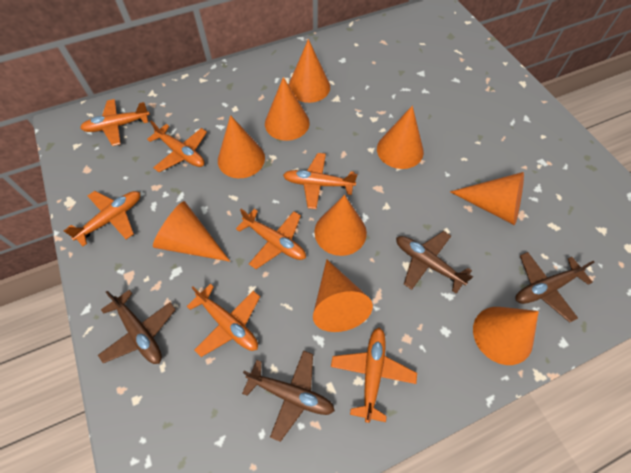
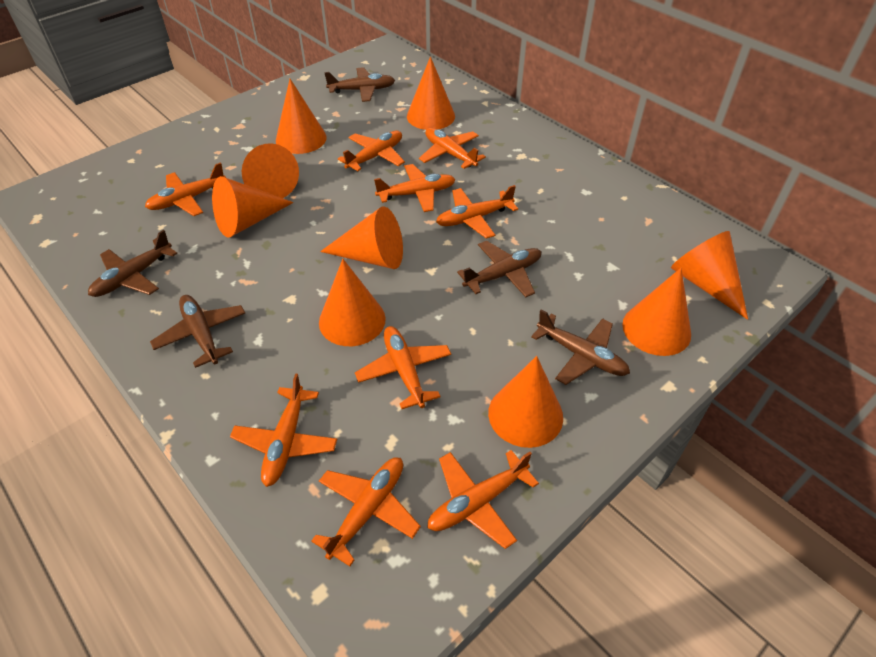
brown plane: 4 -> 5
orange plane: 7 -> 9

